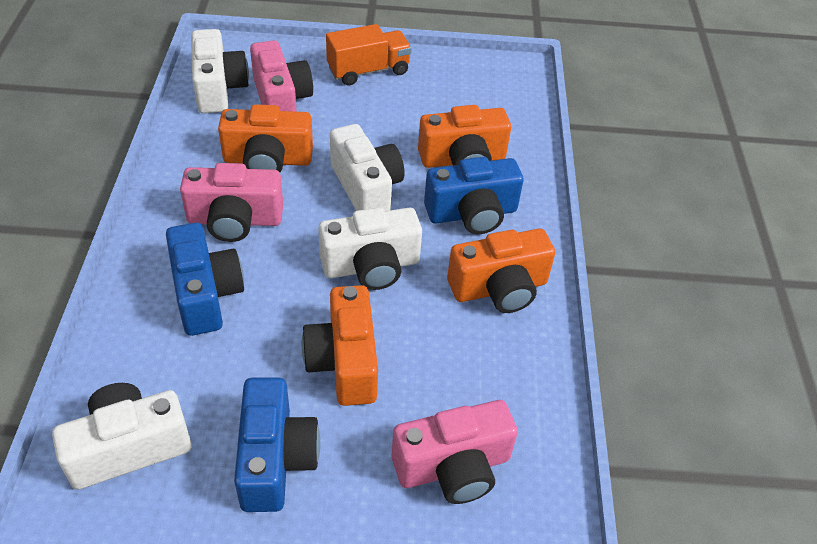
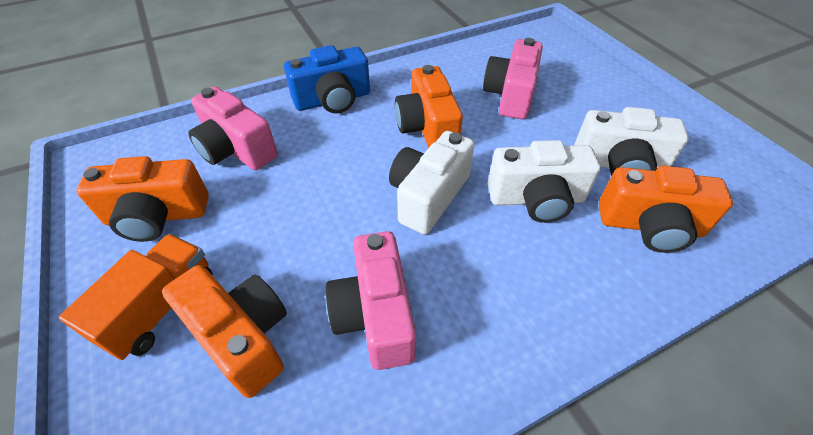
blue camera: 3 -> 1
white camera: 4 -> 3

